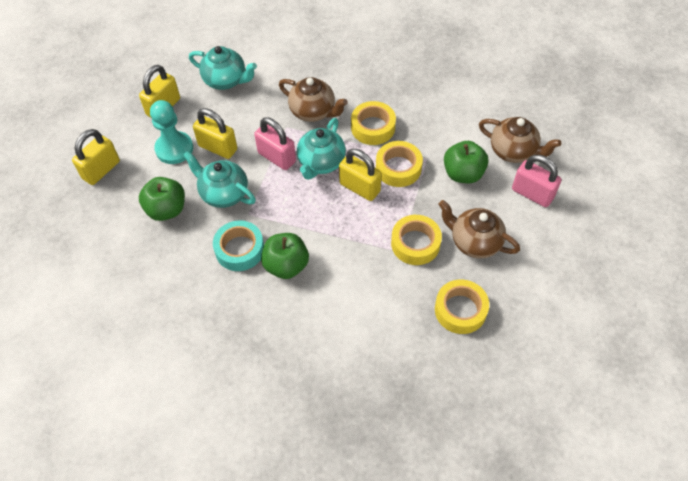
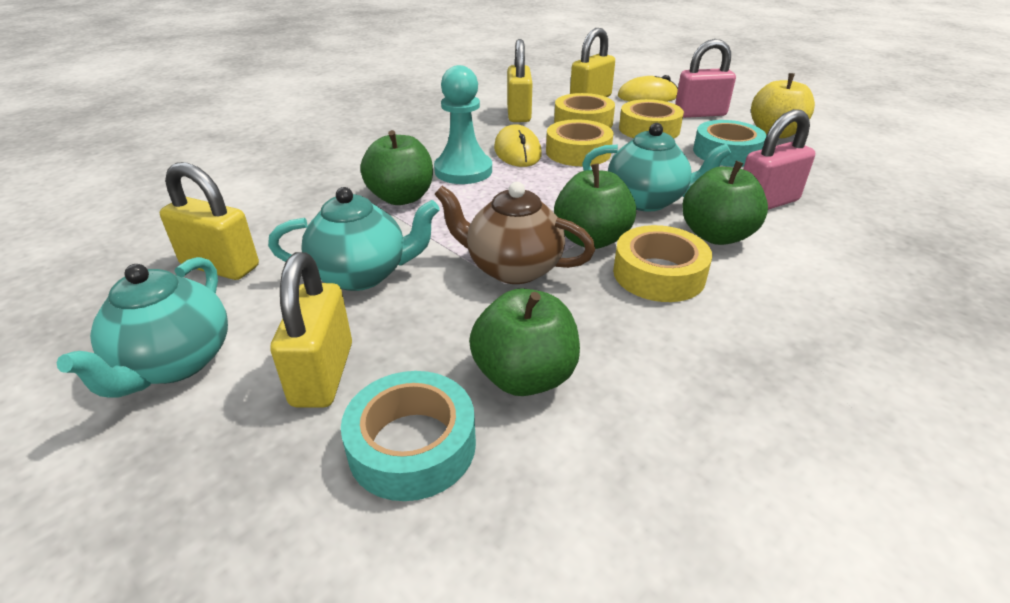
brown teapot: 3 -> 1
green apple: 3 -> 4
turquoise tape: 1 -> 2
yellow apple: 0 -> 1
yellow mouse: 0 -> 2

